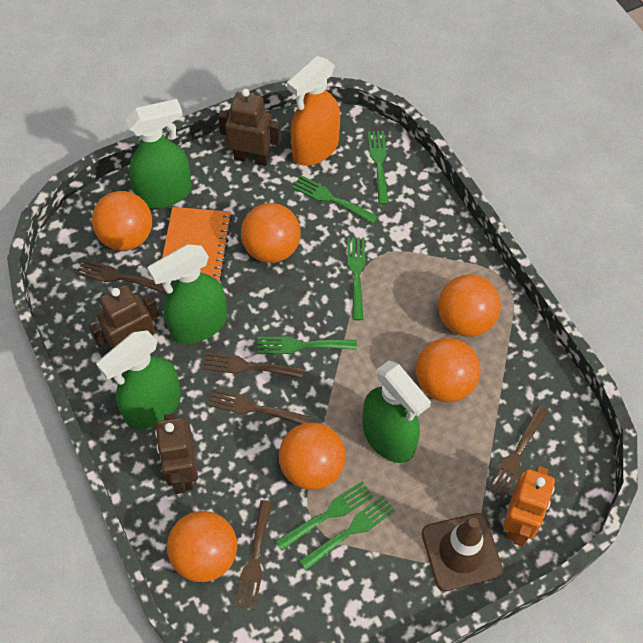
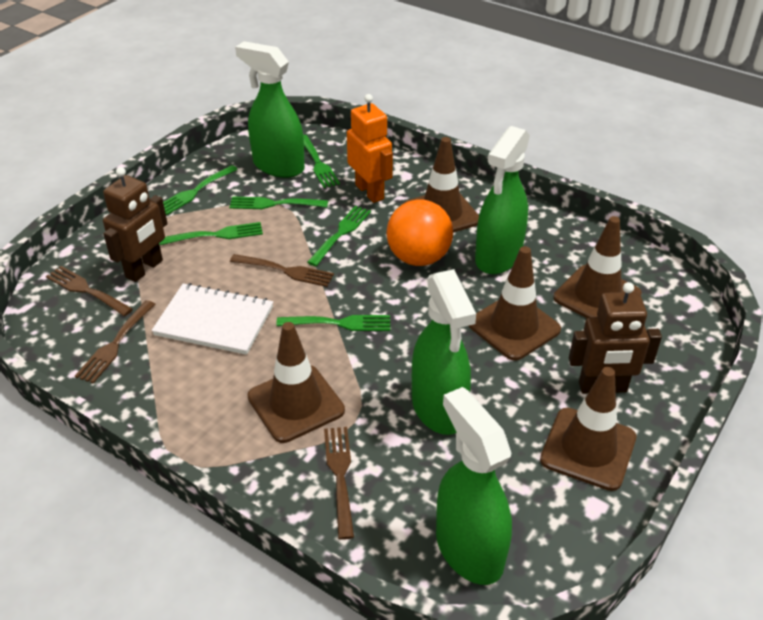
brown fork: 5 -> 4
brown robot: 3 -> 2
brown traffic cone: 1 -> 5
orange ball: 6 -> 1
orange notebook: 1 -> 0
orange spray bottle: 1 -> 0
white notebook: 0 -> 1

